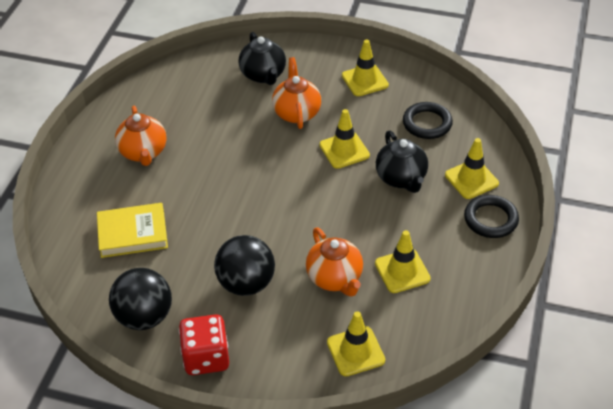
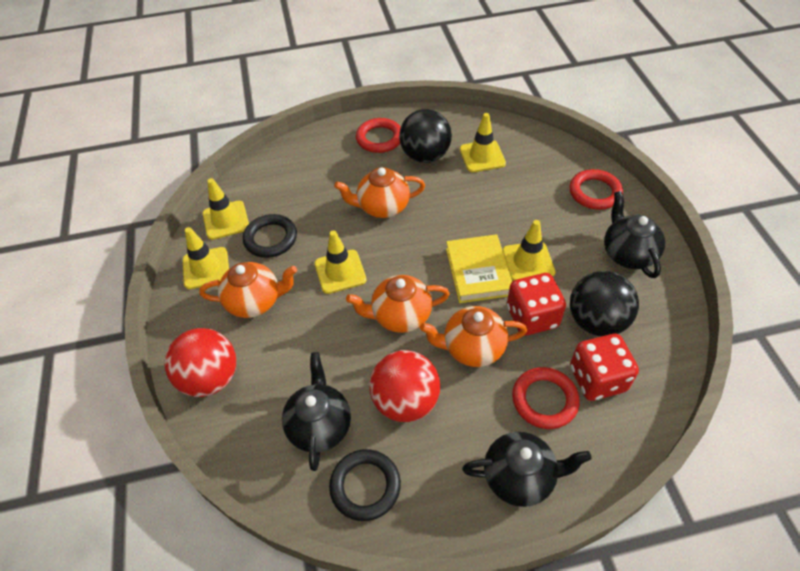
black teapot: 2 -> 3
orange teapot: 3 -> 4
red ball: 0 -> 2
red dice: 1 -> 2
red ring: 0 -> 3

